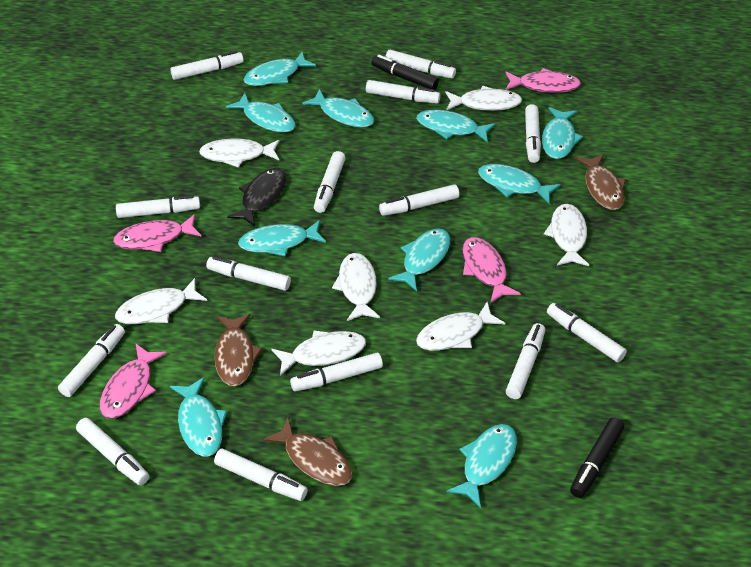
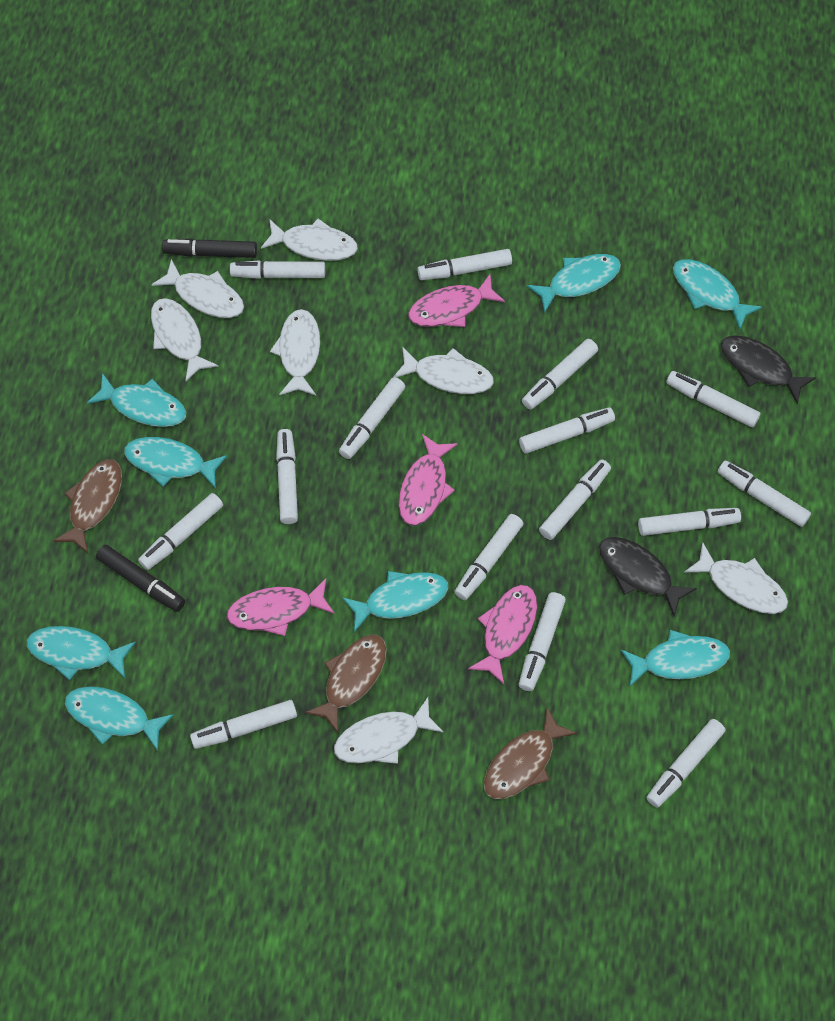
black fish: 1 -> 2
turquoise fish: 10 -> 8
white marker: 14 -> 15

